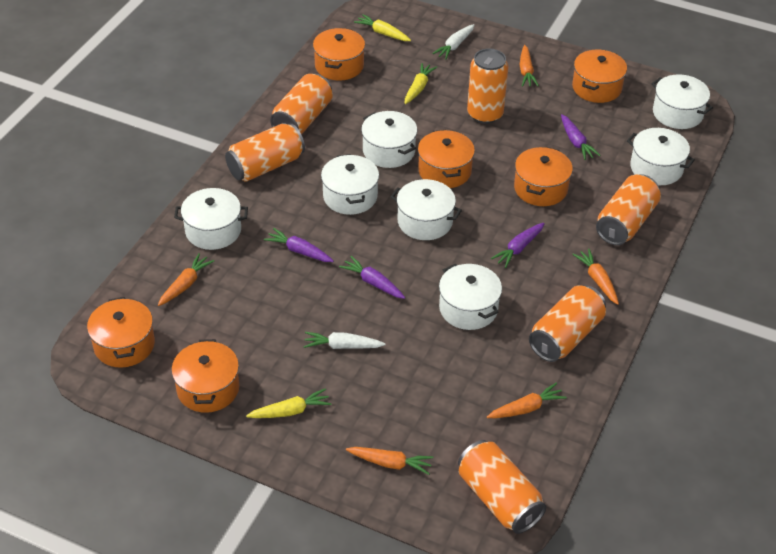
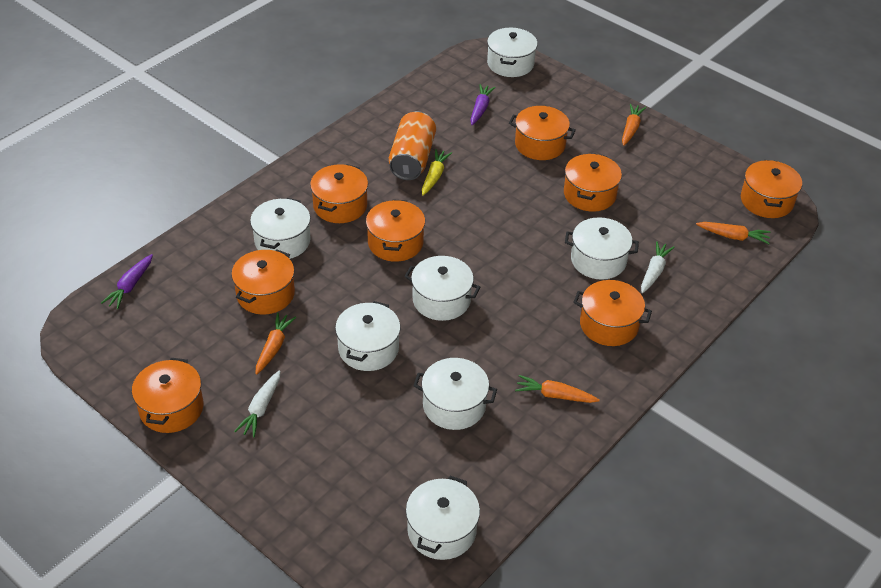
orange can: 6 -> 1
orange carrot: 5 -> 4
orange pot: 6 -> 8
purple carrot: 4 -> 2
yellow carrot: 3 -> 1

